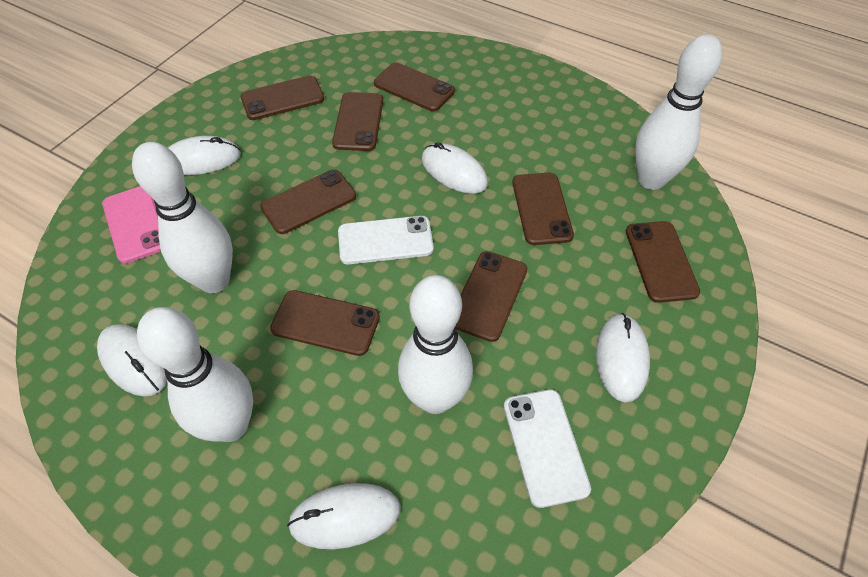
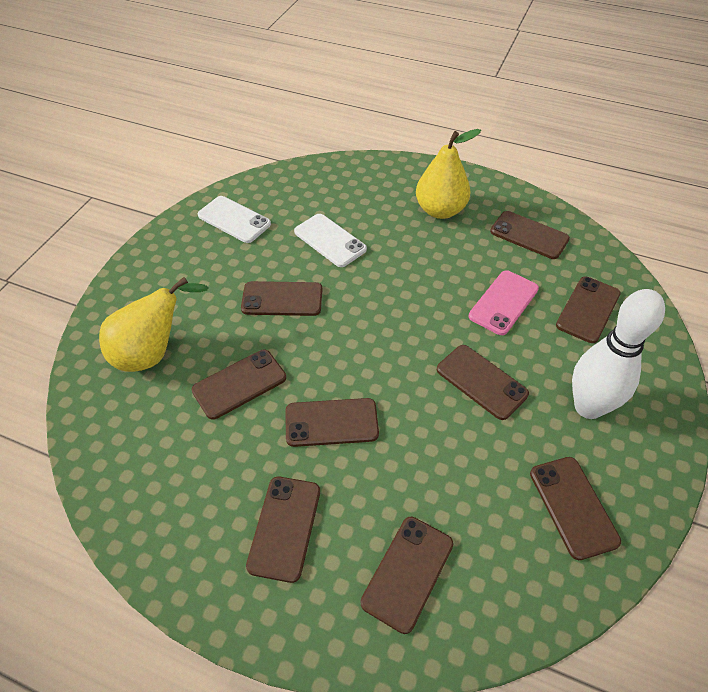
brown phone: 8 -> 9
white bowling pin: 4 -> 1
white mouse: 5 -> 0
yellow pear: 0 -> 2

